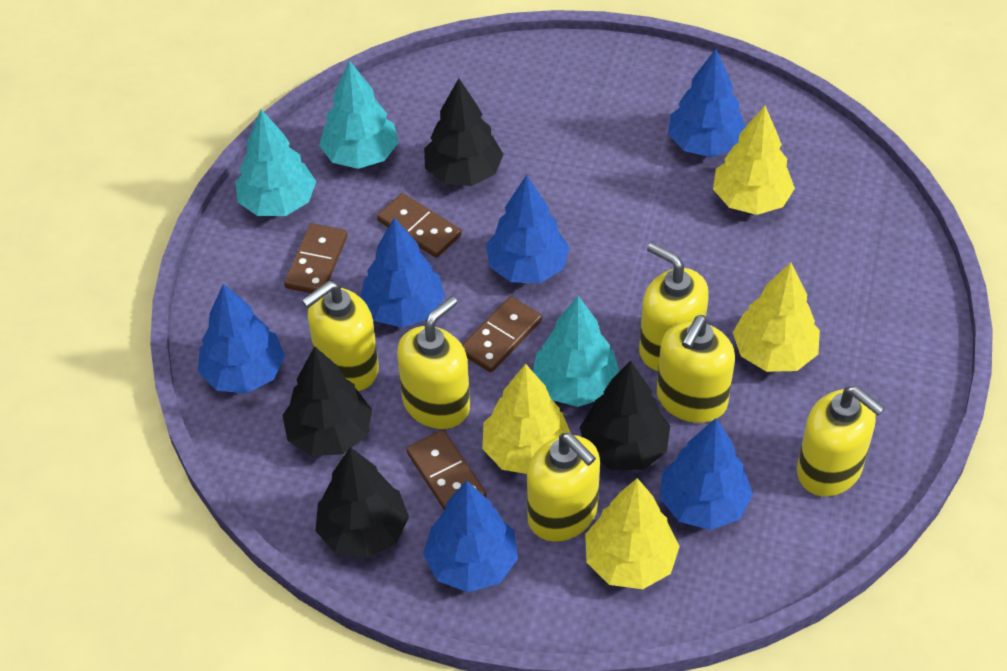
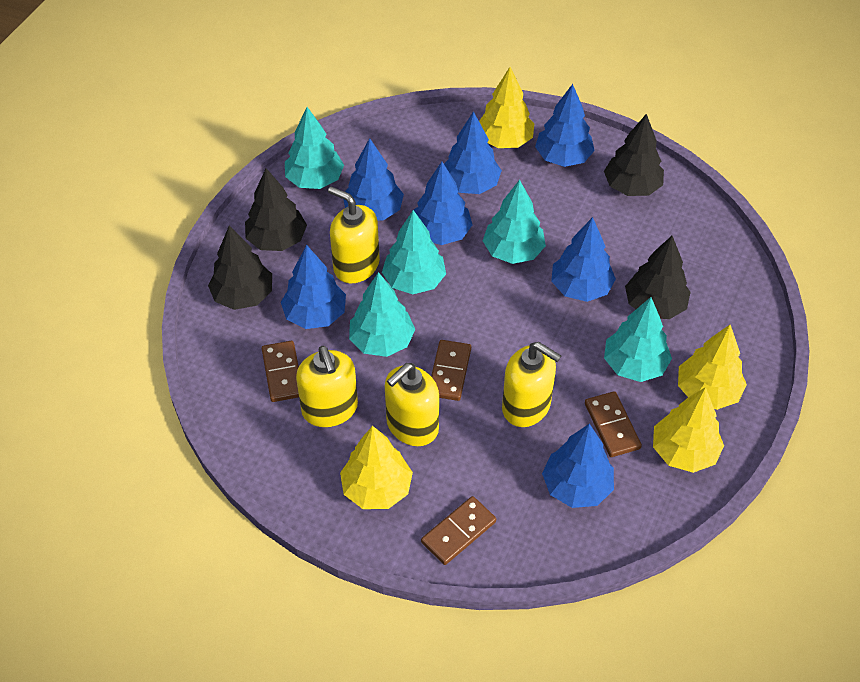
blue tree: 6 -> 7
turquoise tree: 3 -> 5
yellow soap dispenser: 6 -> 4

